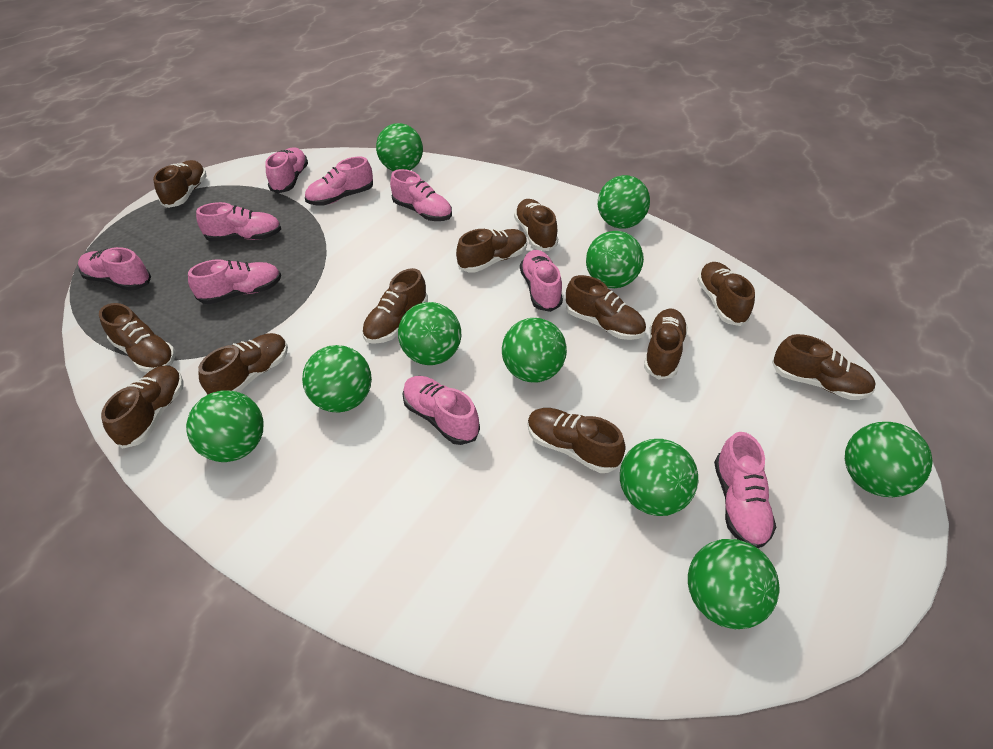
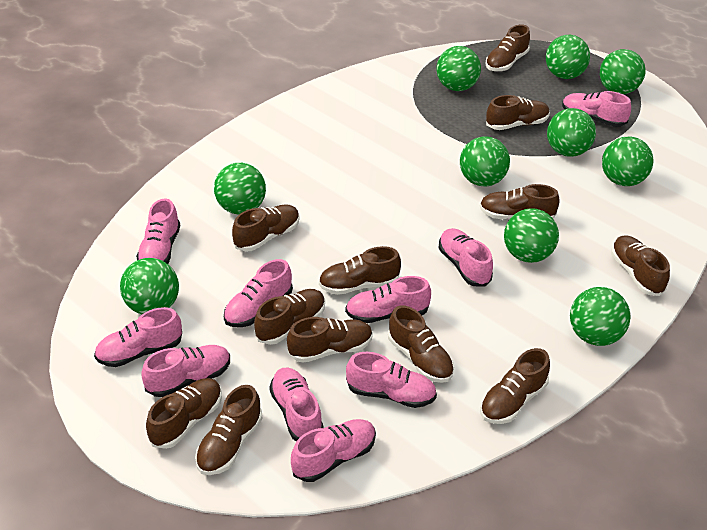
pink shoe: 9 -> 10

